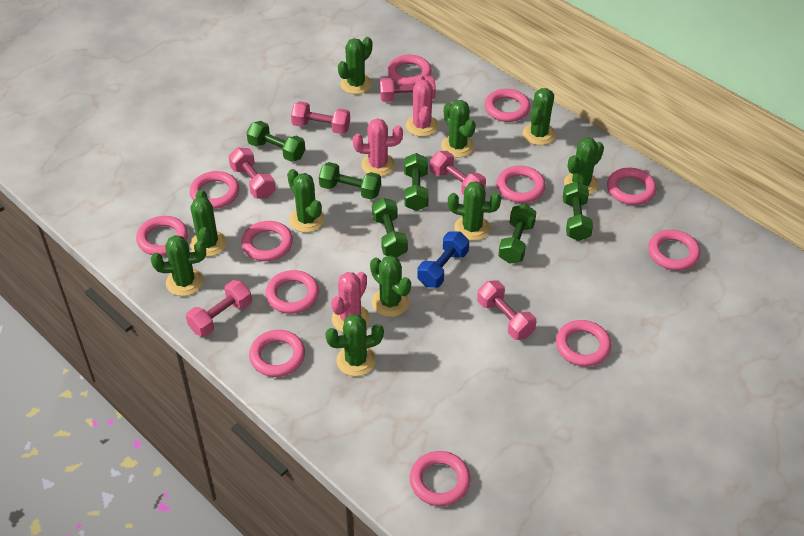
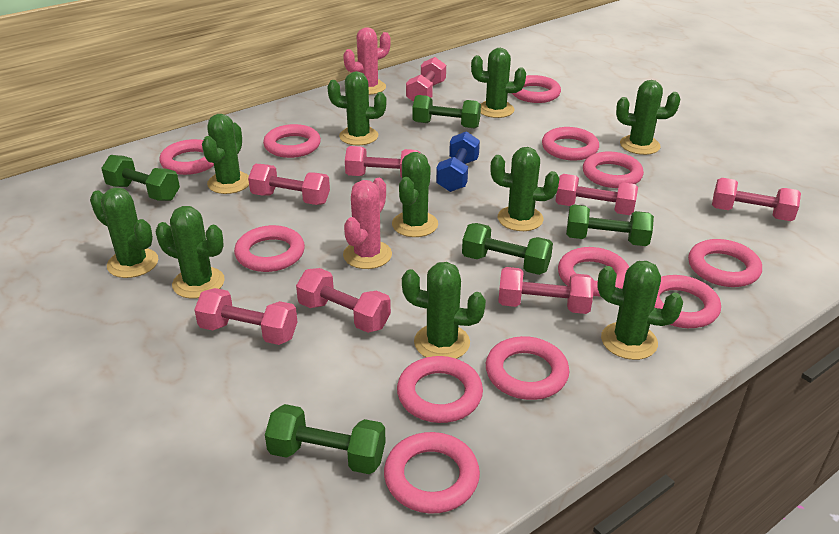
green dumbbell: 6 -> 5
pink cactus: 3 -> 2
pink dumbbell: 6 -> 8

